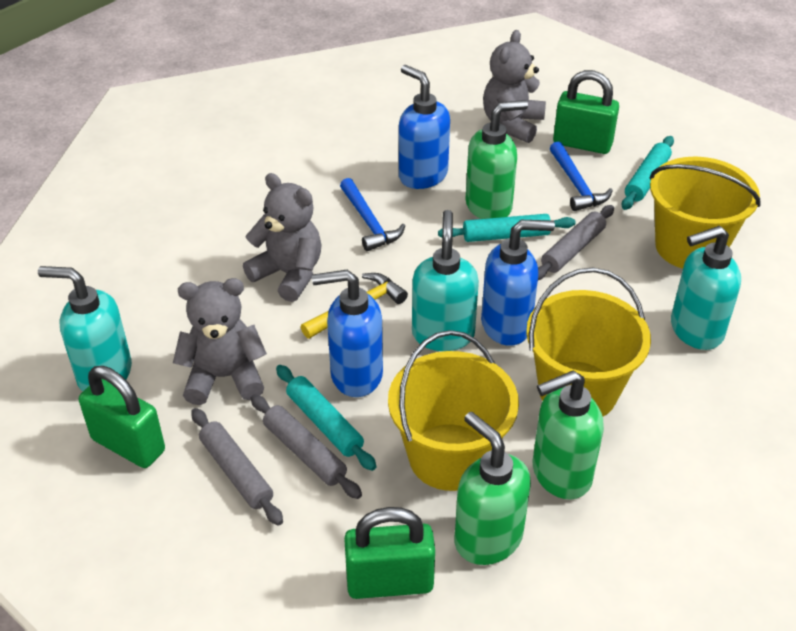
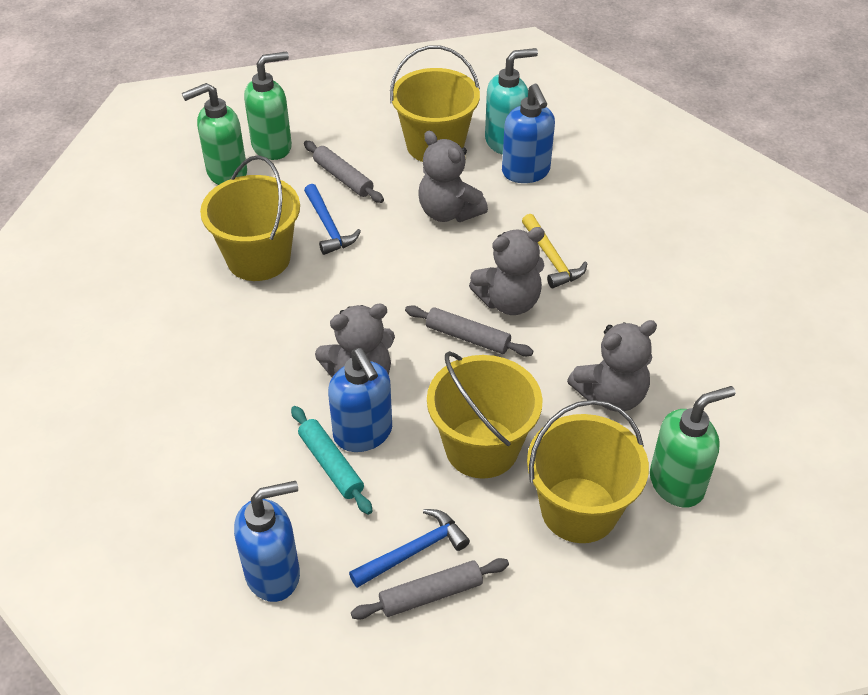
green padlock: 3 -> 0
grey teddy bear: 3 -> 4
turquoise rolling pin: 3 -> 1
turquoise soap dispenser: 3 -> 1
yellow bucket: 3 -> 4

